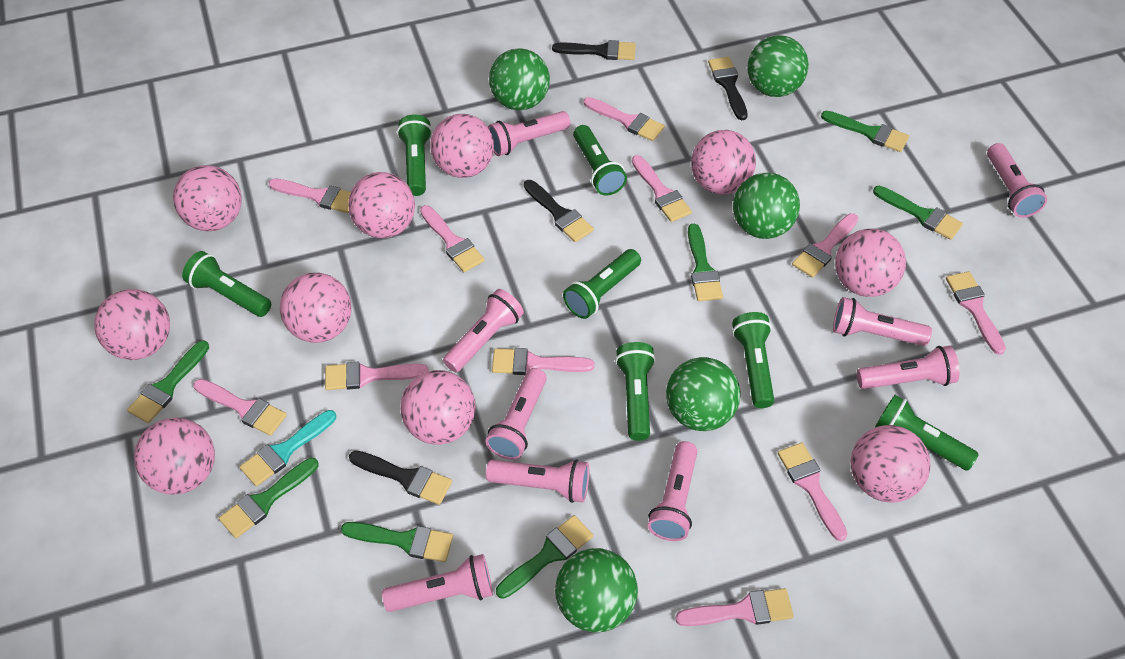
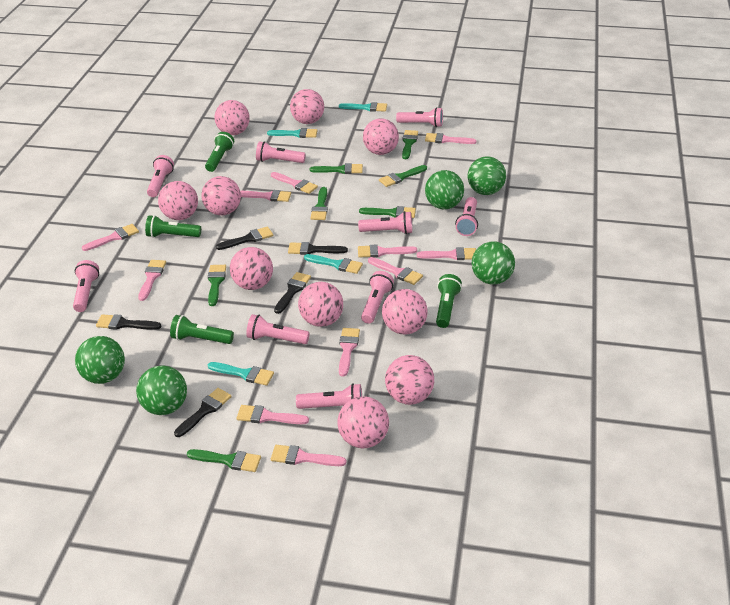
black brush: 4 -> 5
green flashlight: 7 -> 4
turquoise brush: 1 -> 4

